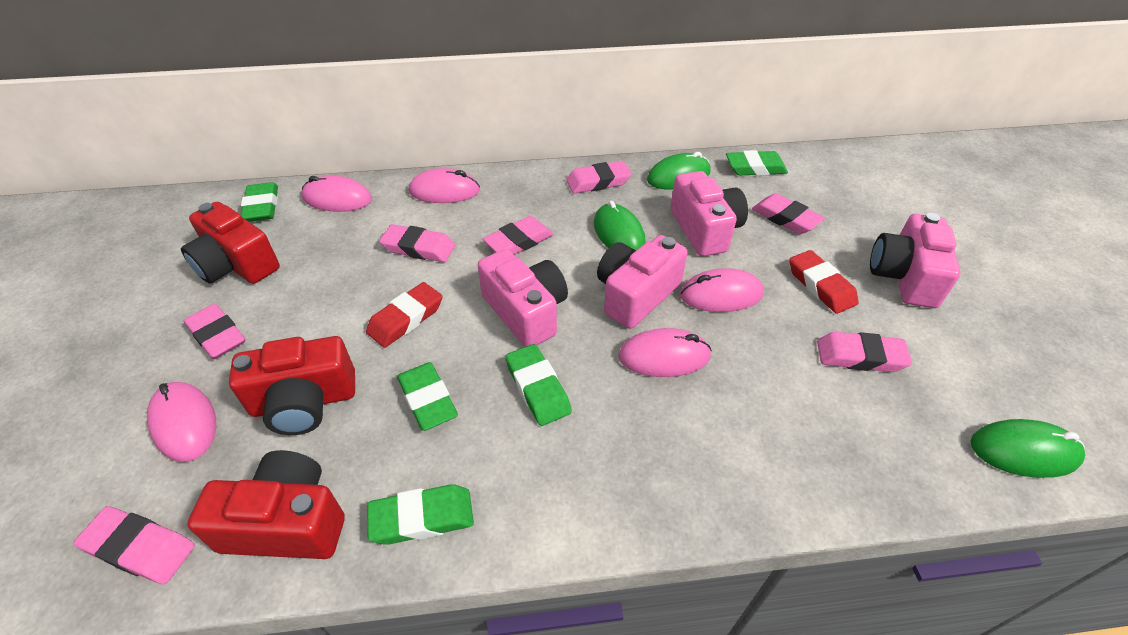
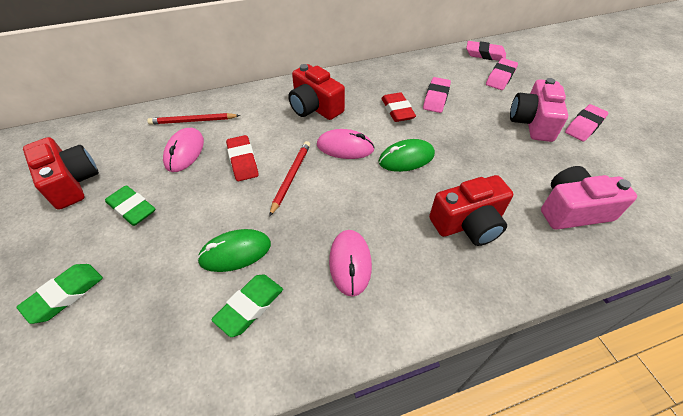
green eraser: 5 -> 3
green mouse: 3 -> 2
pink camera: 4 -> 2
pink eraser: 7 -> 4
pink mouse: 5 -> 3
red pencil: 0 -> 2

